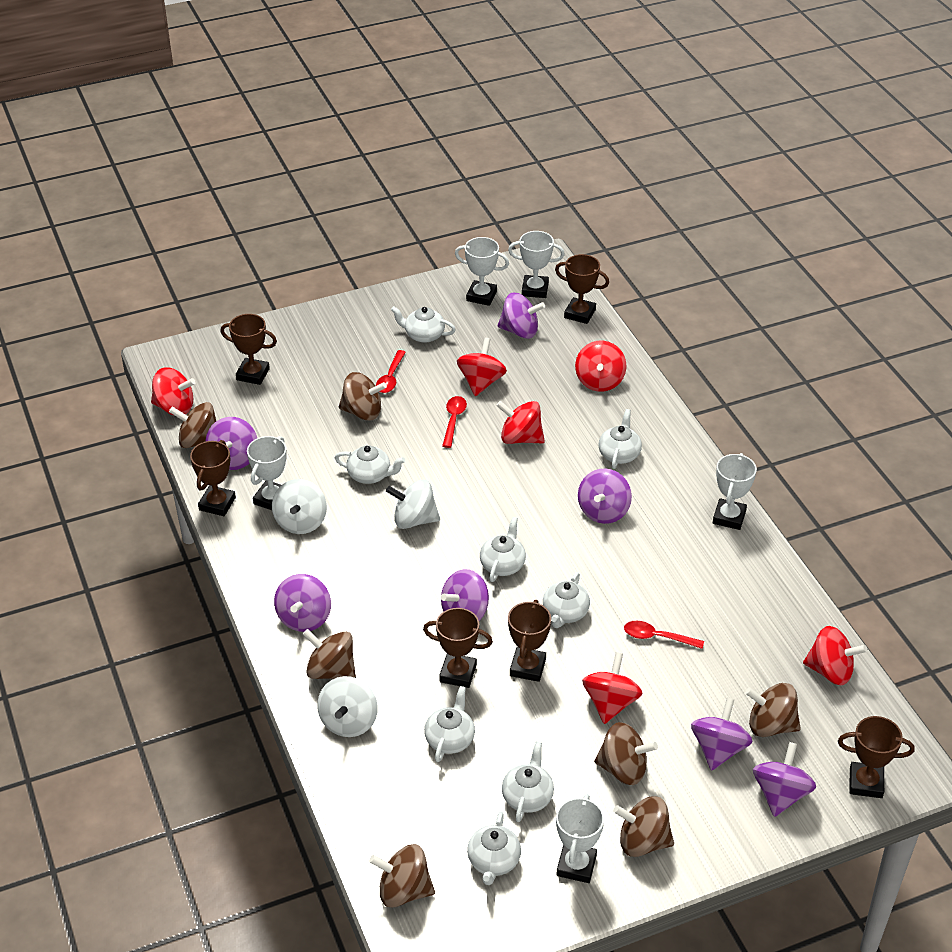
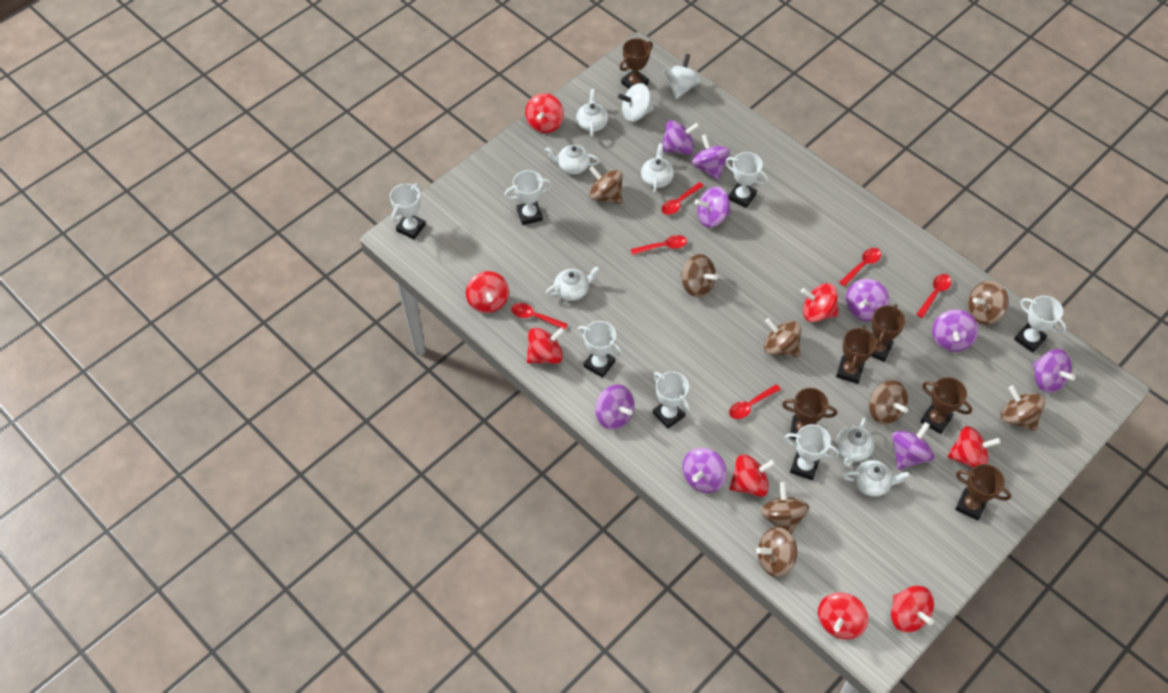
brown spinning top: 7 -> 8
purple spinning top: 7 -> 9
red spinning top: 6 -> 8
red spoon: 3 -> 6
white spinning top: 3 -> 2
white teapot: 8 -> 6
white trophy: 5 -> 7

